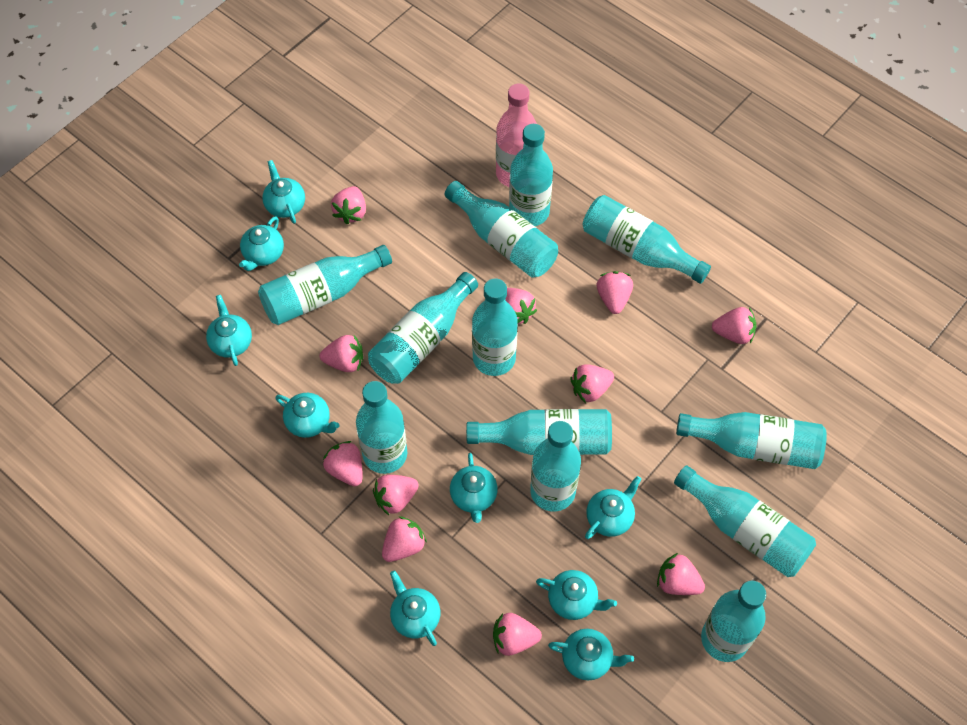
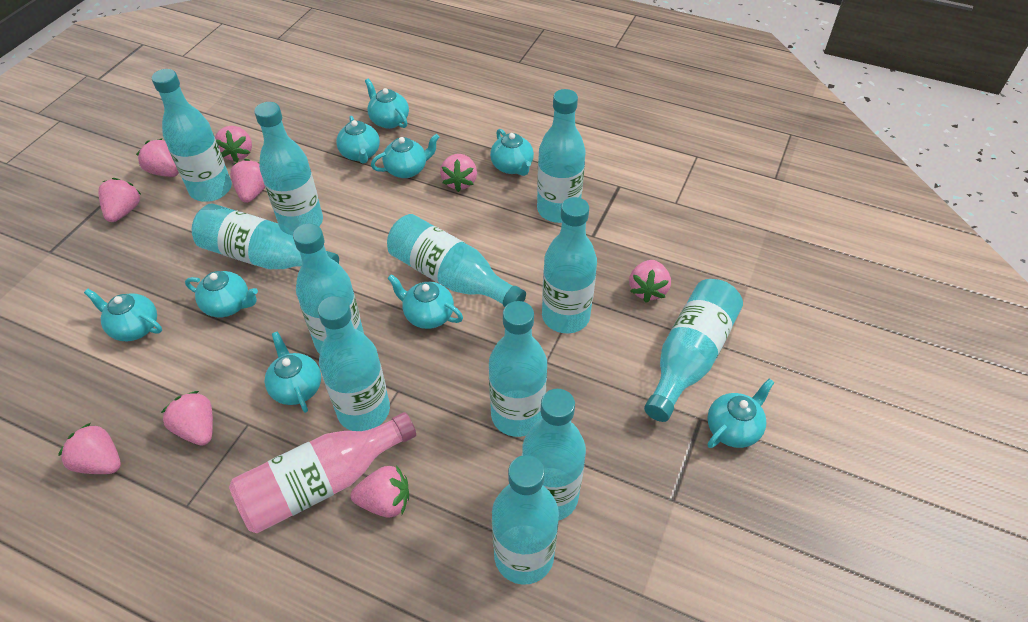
pink strawberry: 11 -> 9

